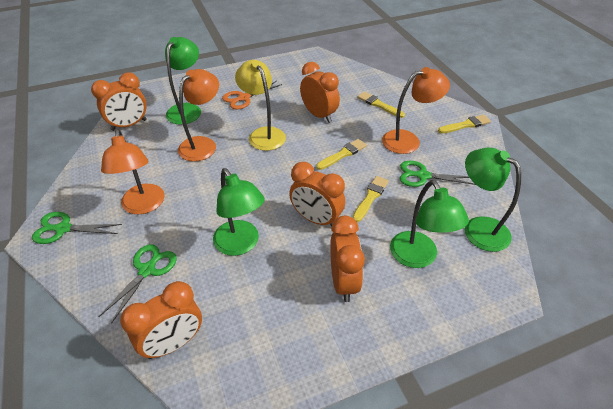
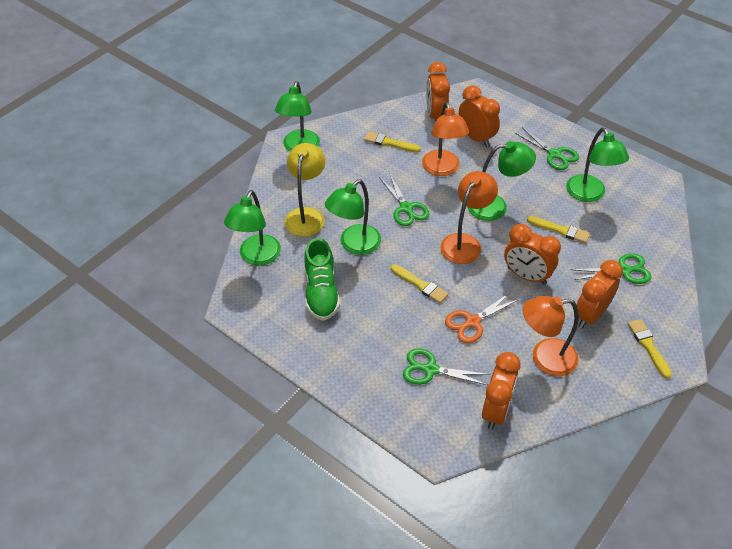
green lamp: 4 -> 5
green scissors: 3 -> 4
green shoe: 0 -> 1

